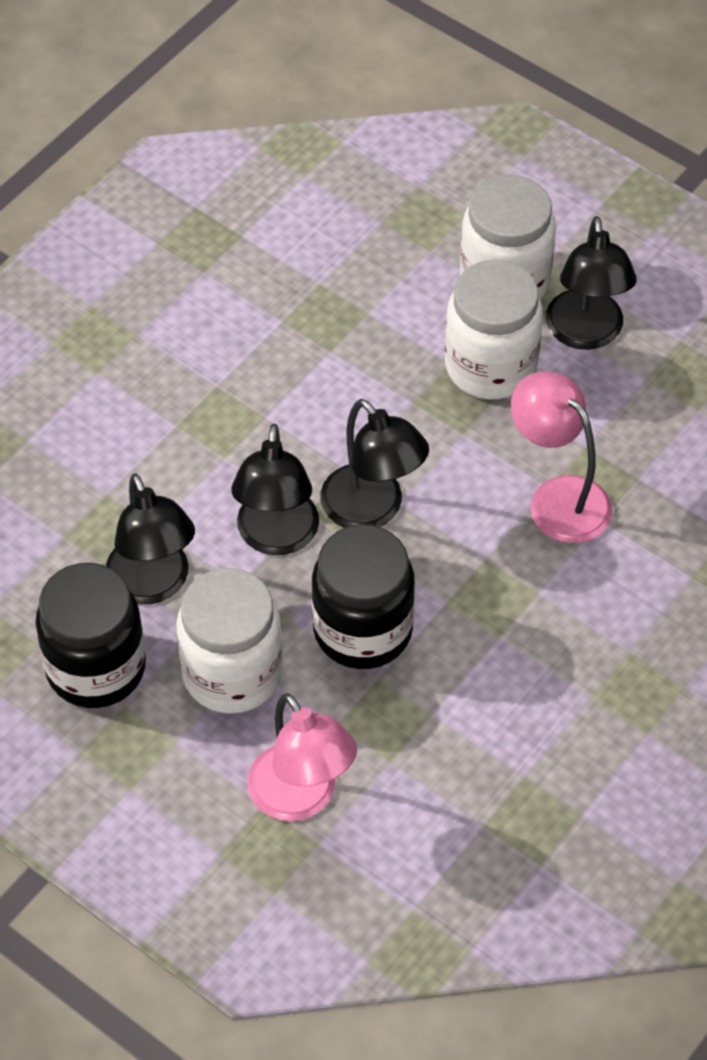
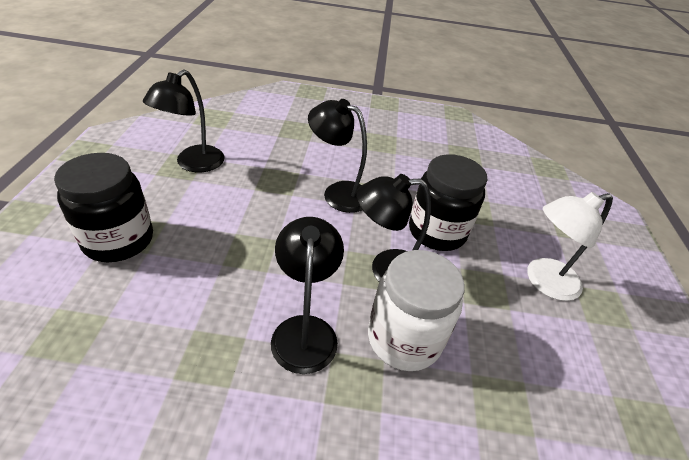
pink lamp: 2 -> 0
white jar: 3 -> 1
white lamp: 0 -> 1

